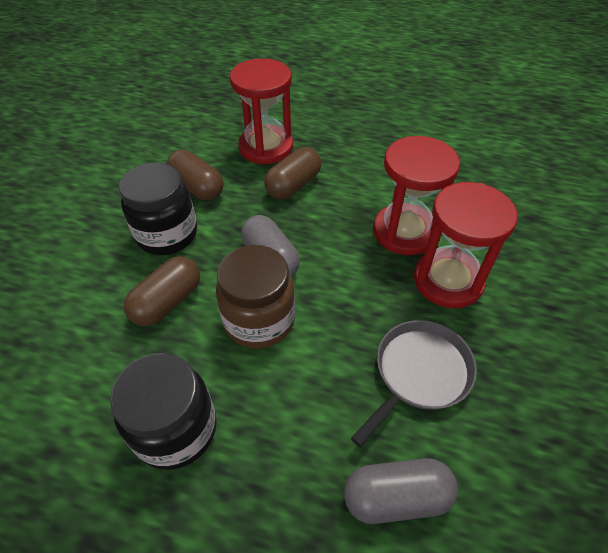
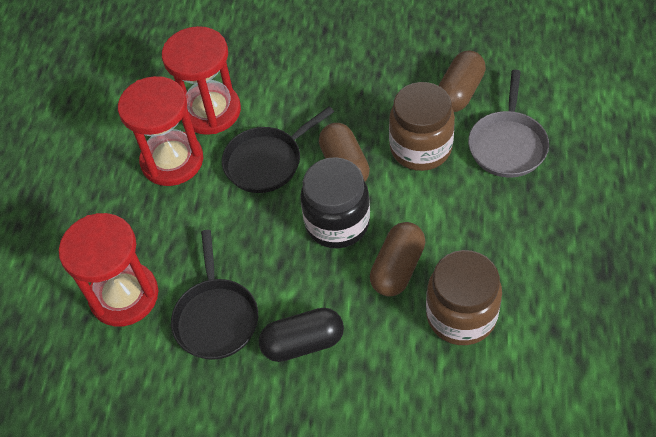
black capsule: 0 -> 1
black jar: 2 -> 1
black pan: 0 -> 2
brown jar: 1 -> 2
grey capsule: 2 -> 0

